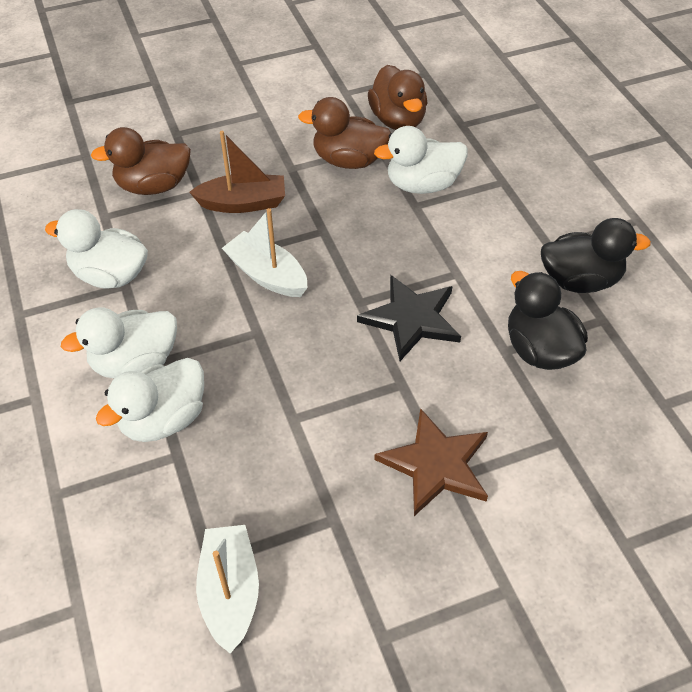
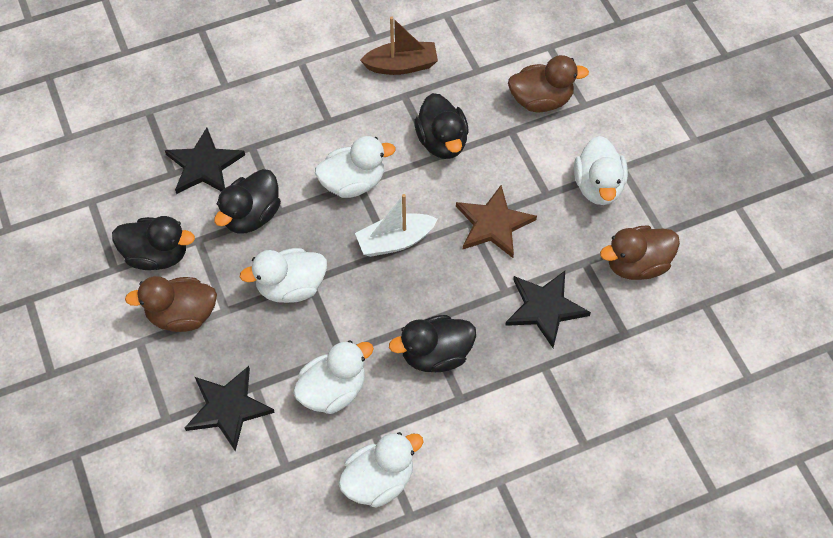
black duck: 2 -> 4
black star: 1 -> 3
white boat: 2 -> 1
white duck: 4 -> 5

